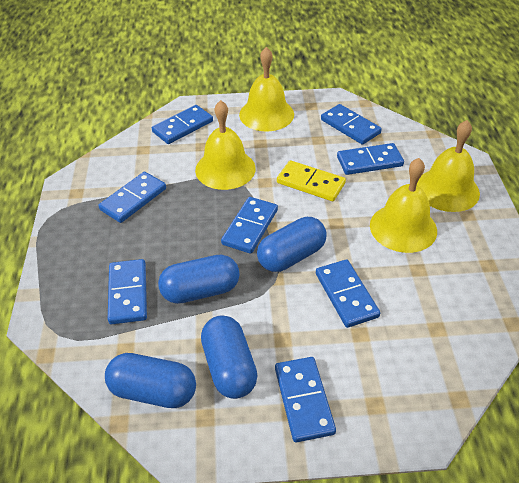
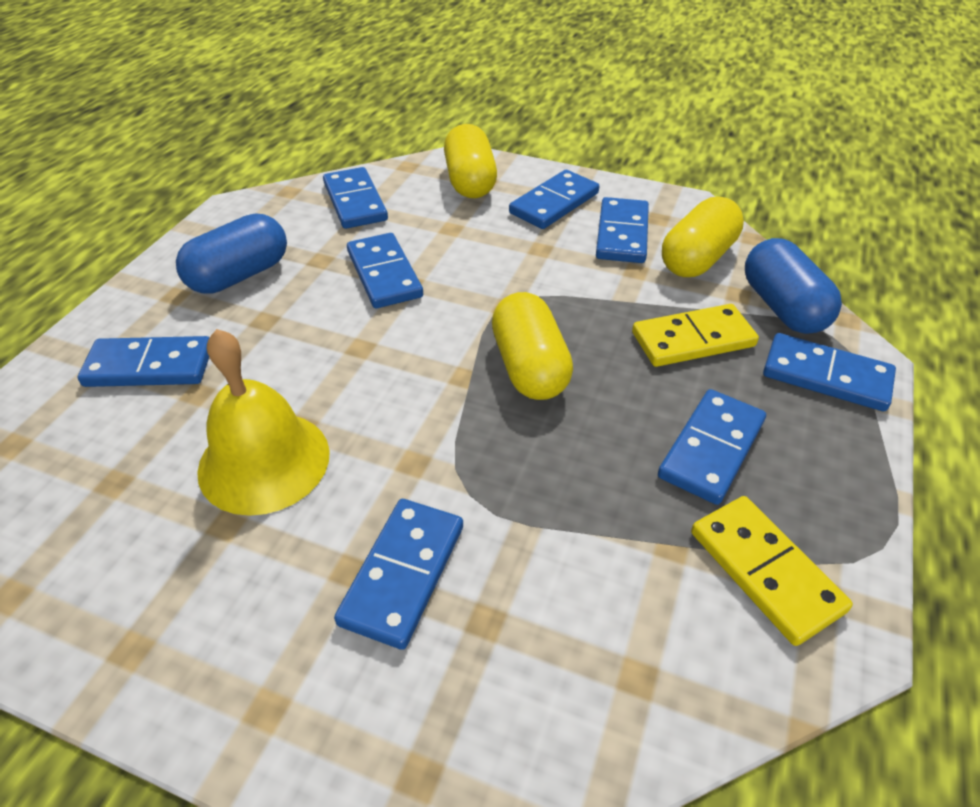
blue capsule: 4 -> 2
yellow bell: 4 -> 1
yellow capsule: 0 -> 3
yellow domino: 1 -> 2

